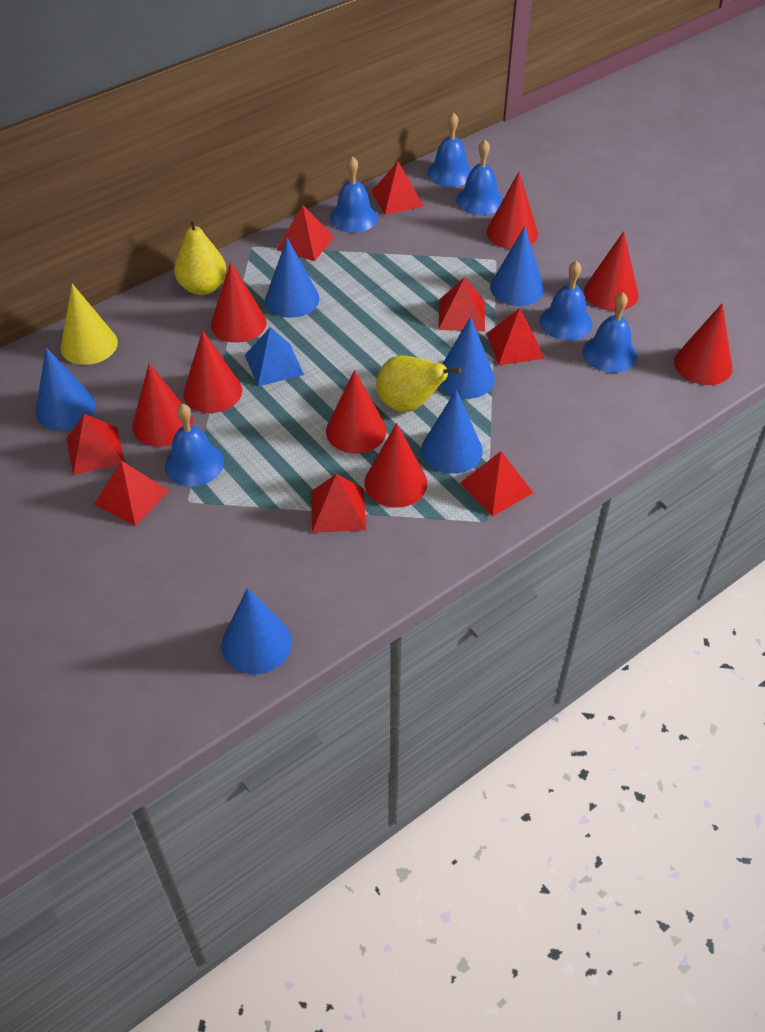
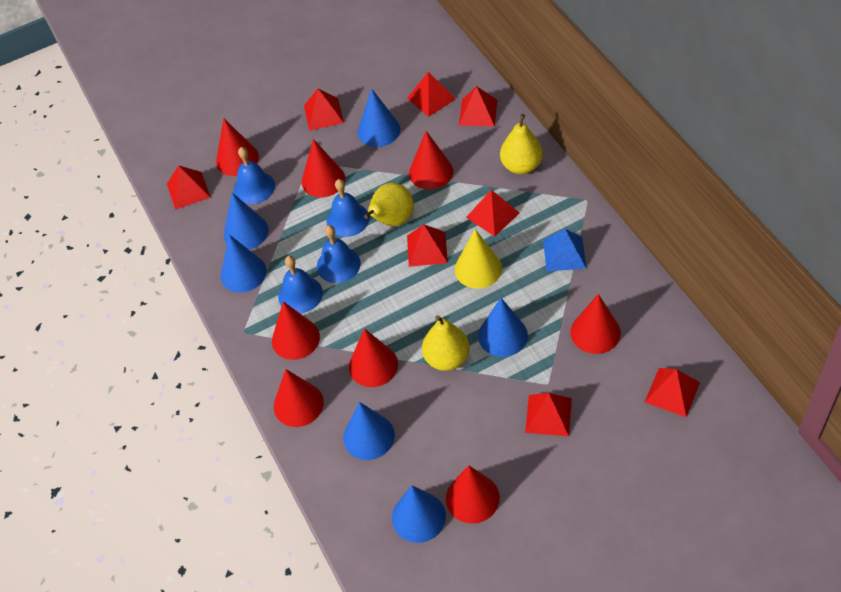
blue bell: 6 -> 4
yellow pear: 2 -> 3

